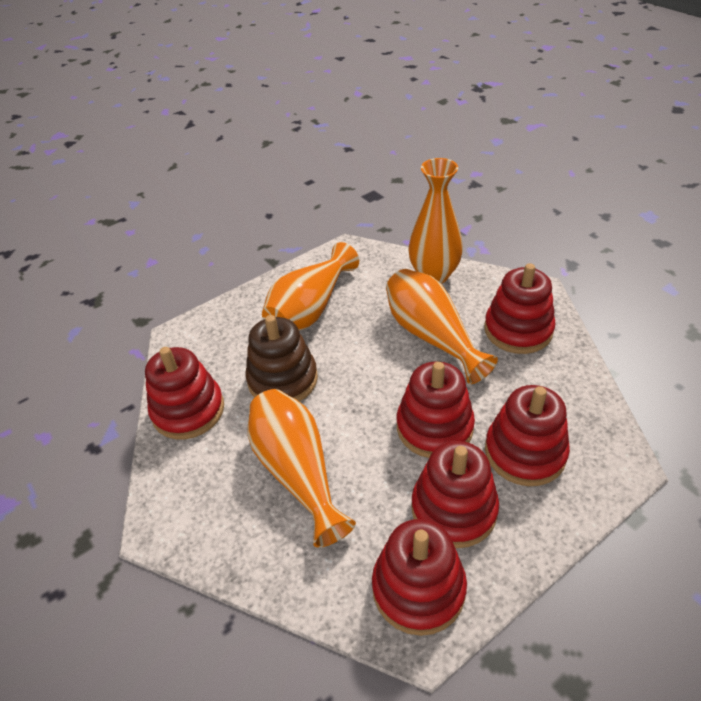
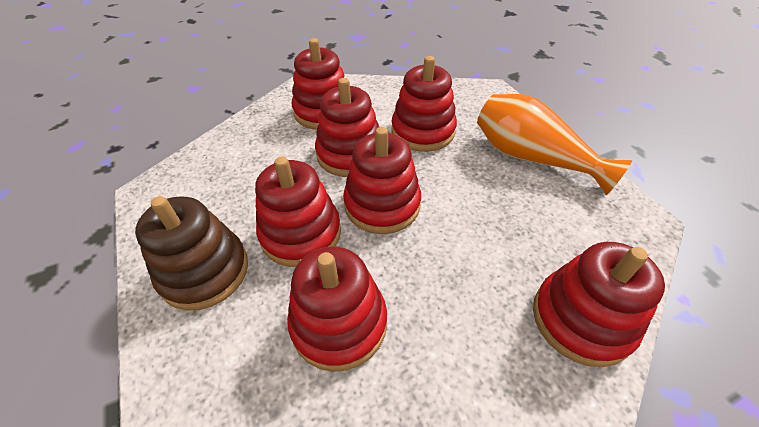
orange vase: 4 -> 1
red stacking toy: 6 -> 7

